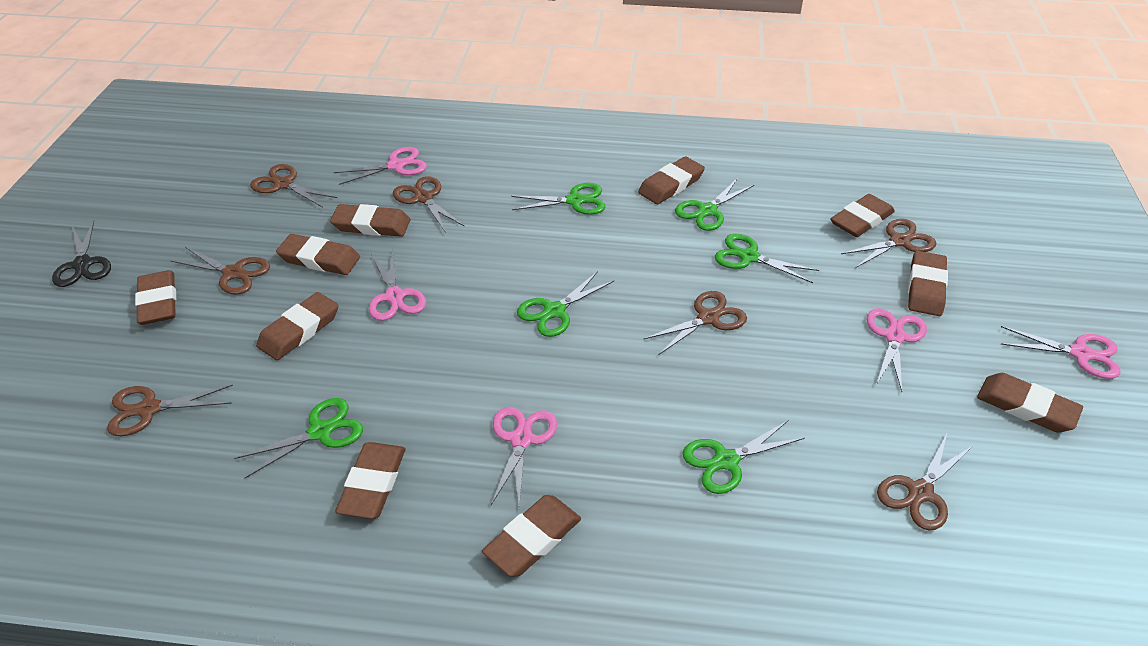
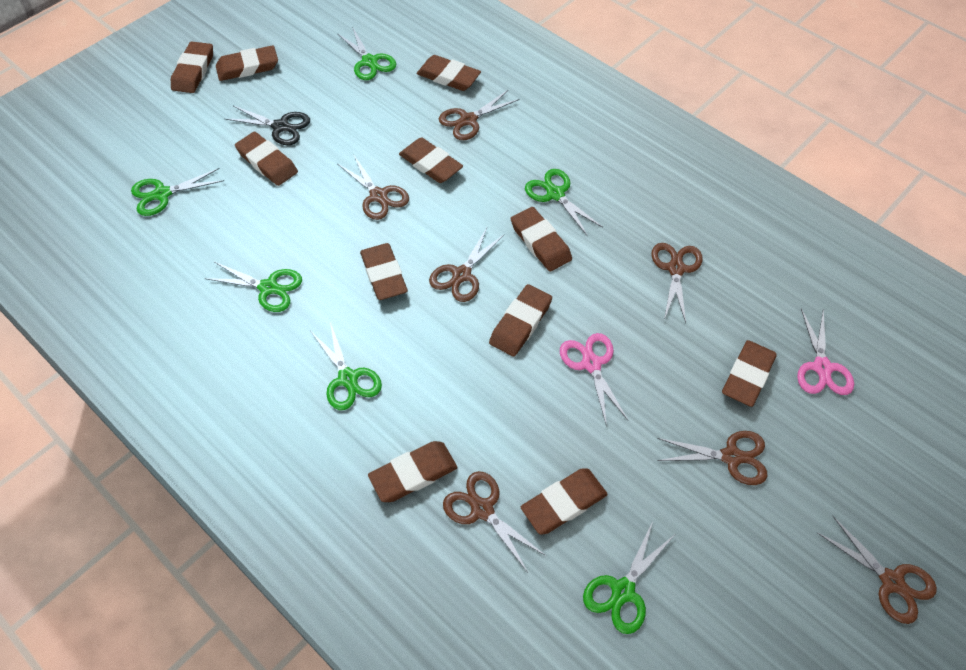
brown eraser: 10 -> 11
pink scissors: 5 -> 2

